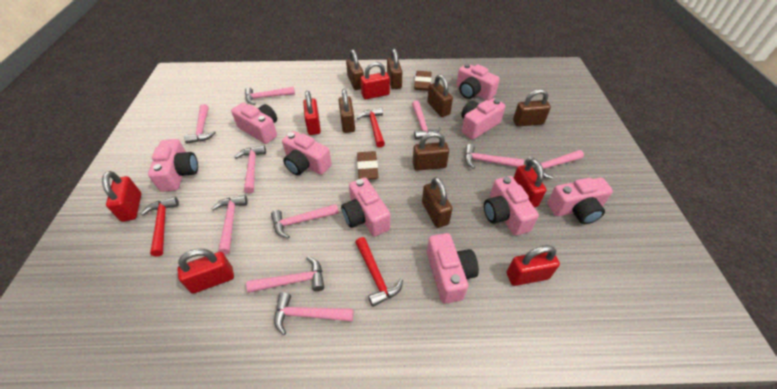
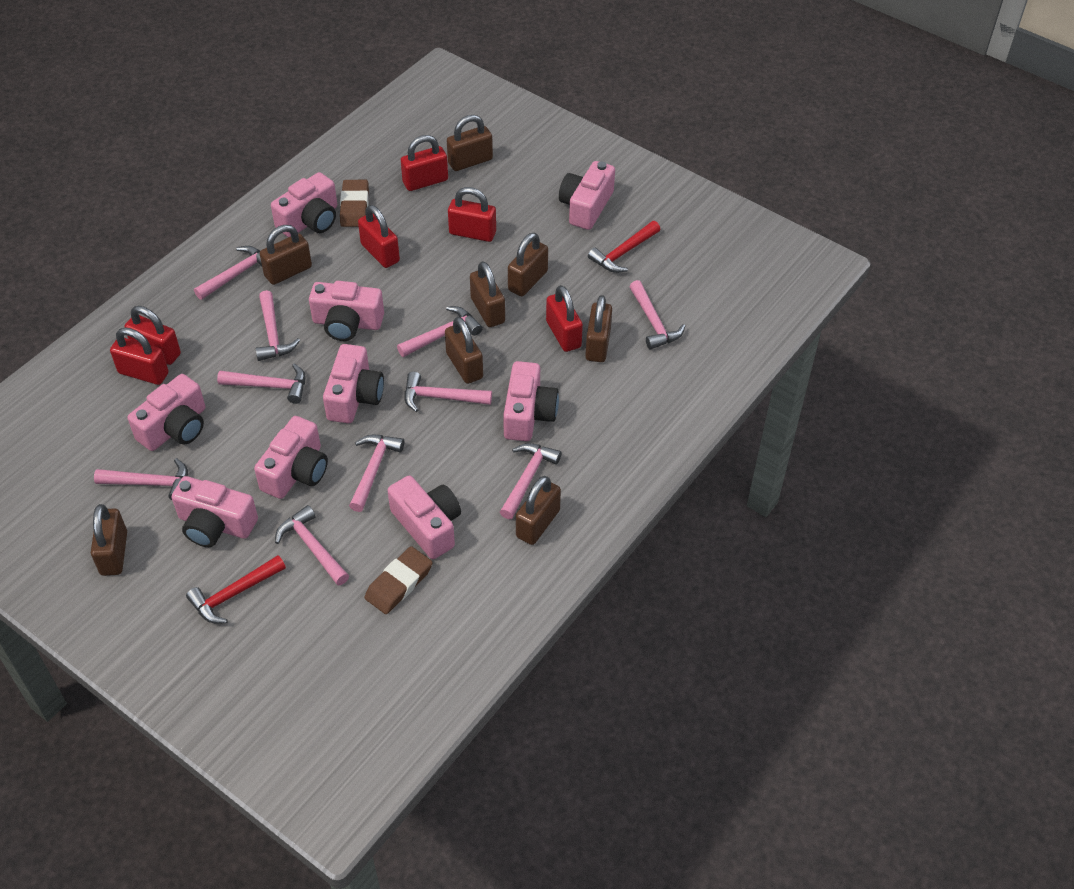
brown padlock: 7 -> 8
red hammer: 3 -> 2

